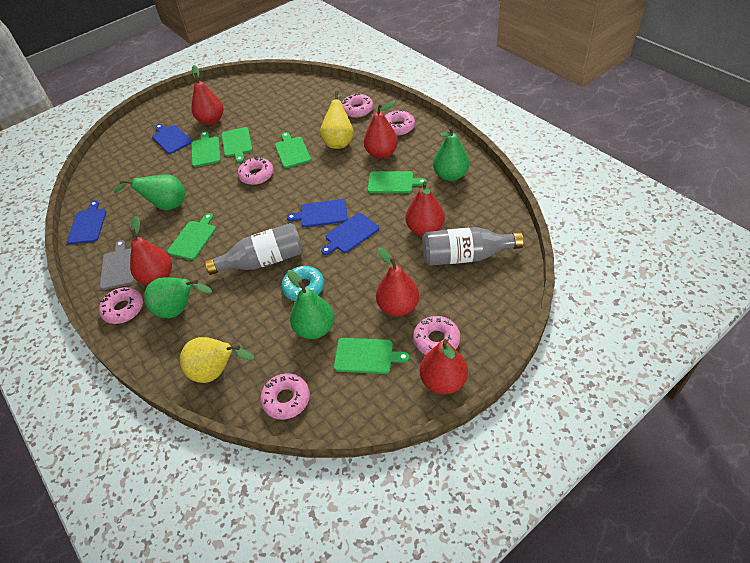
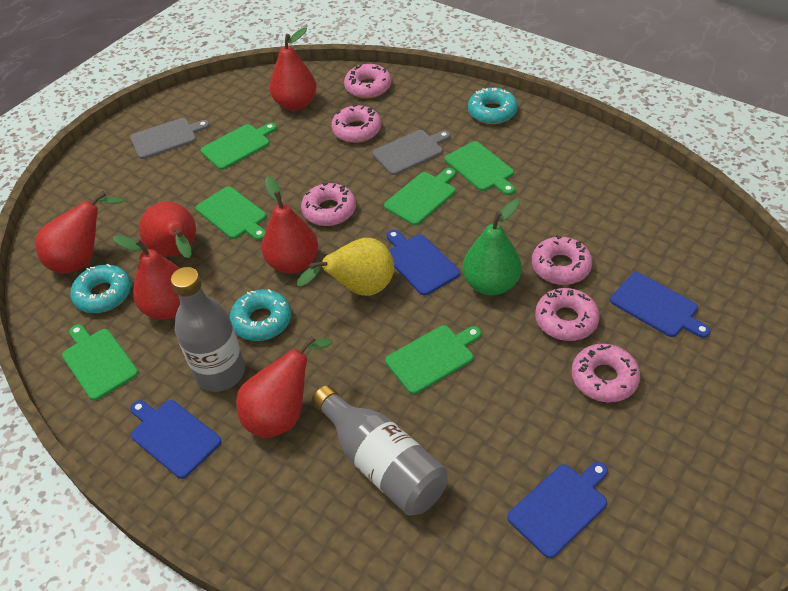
green pear: 4 -> 1
grey cutting board: 1 -> 2
turquoise donut: 1 -> 3
yellow pear: 2 -> 1

